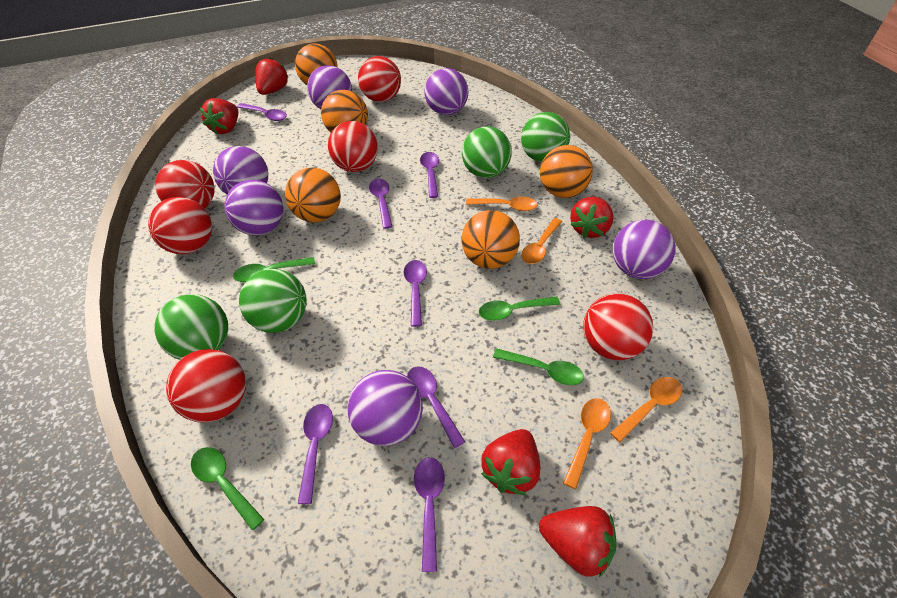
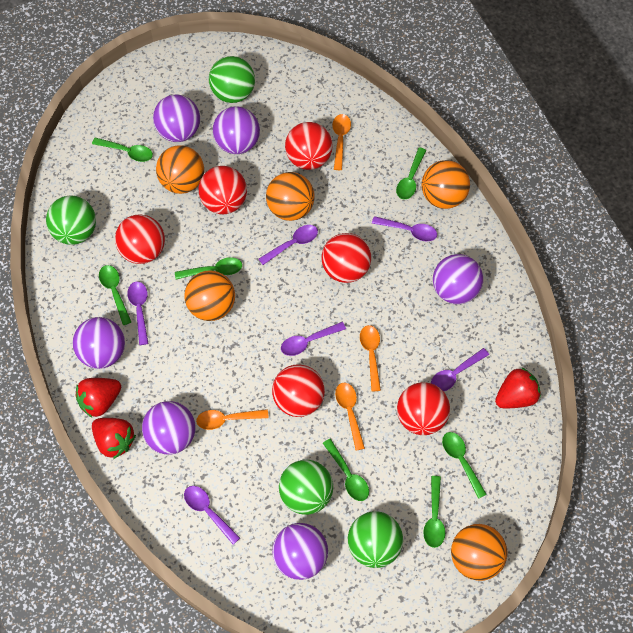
green spoon: 4 -> 7
purple spoon: 7 -> 6
red strawberry: 5 -> 3

